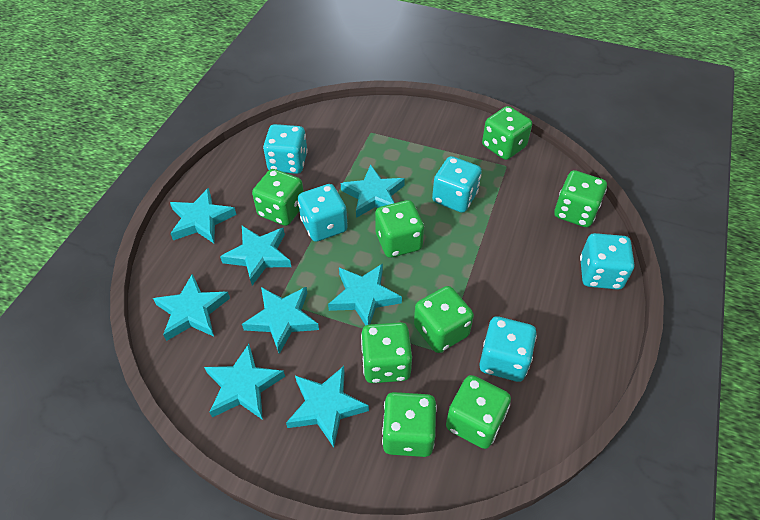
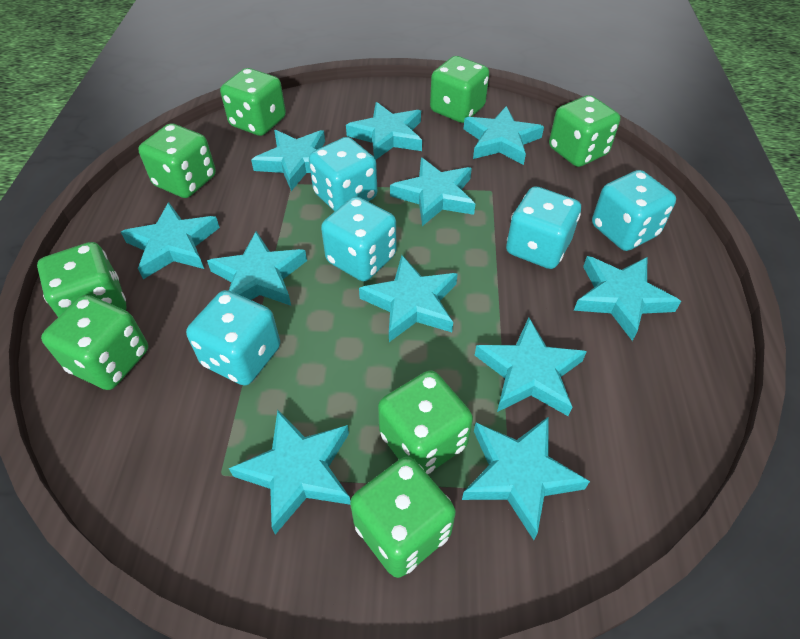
turquoise star: 8 -> 11

